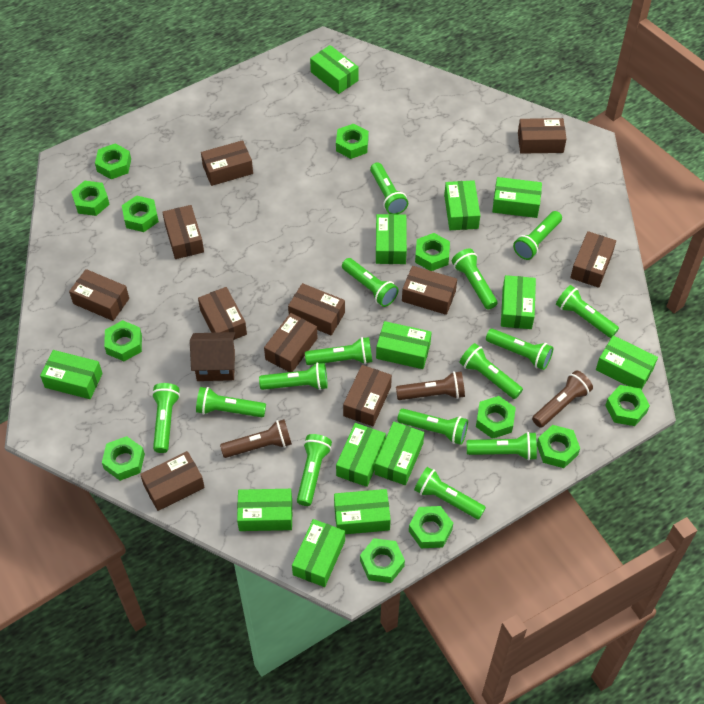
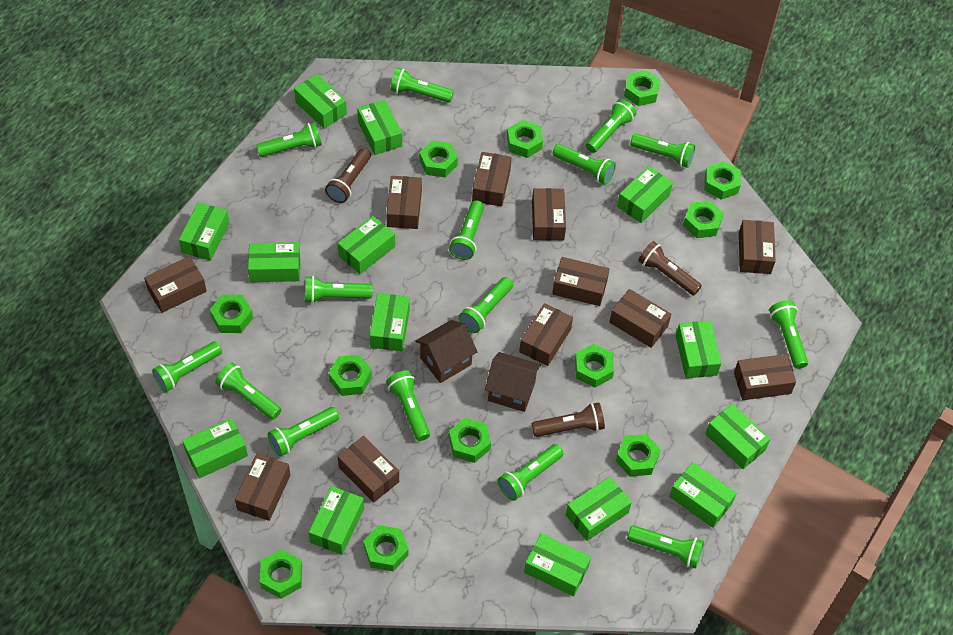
brown house: 1 -> 2
green box: 13 -> 14

